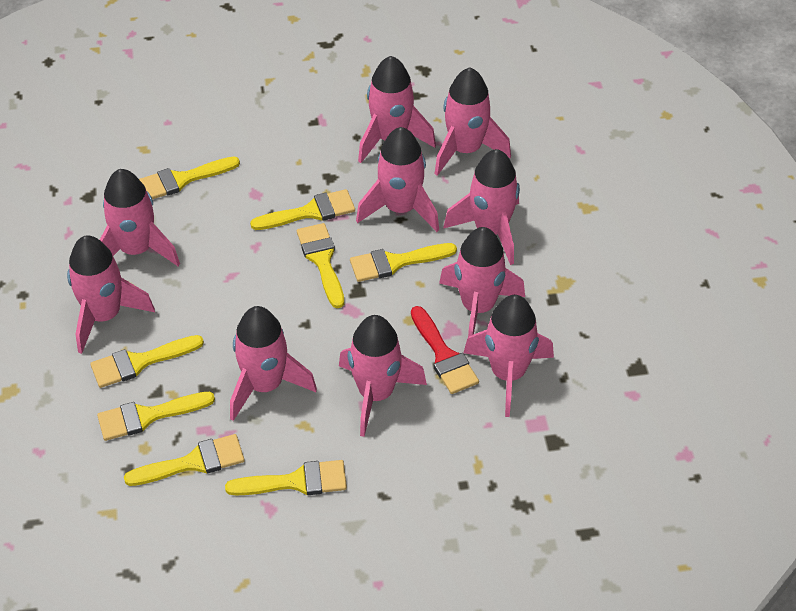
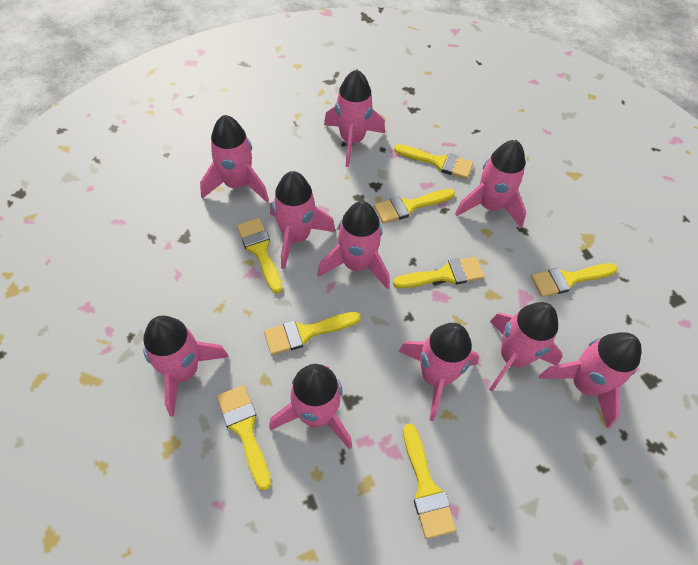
red brush: 1 -> 0

